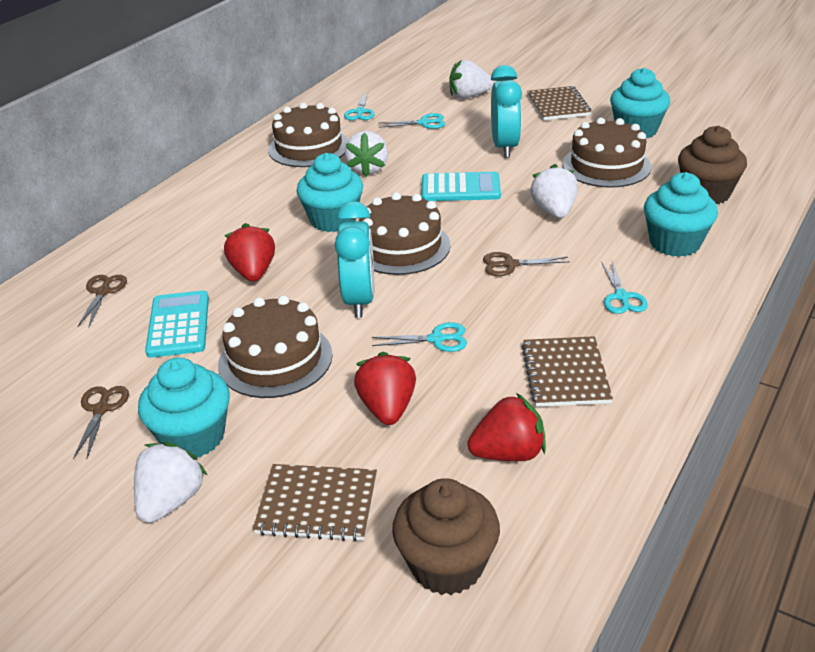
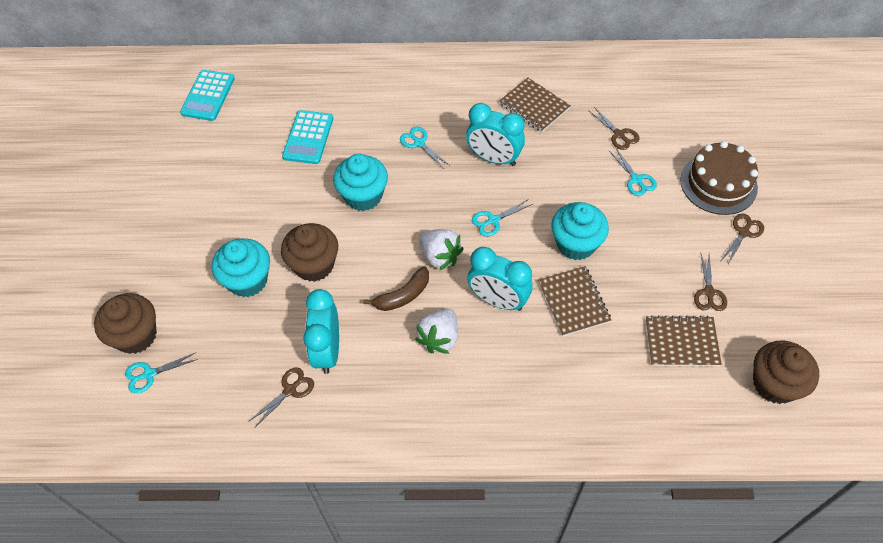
brown banana: 0 -> 1
brown cake: 4 -> 1
brown cupcake: 2 -> 3
brown scissors: 3 -> 4
red strawberry: 3 -> 0
turquoise clock: 2 -> 3
turquoise cupcake: 4 -> 3
white strawberry: 4 -> 2

